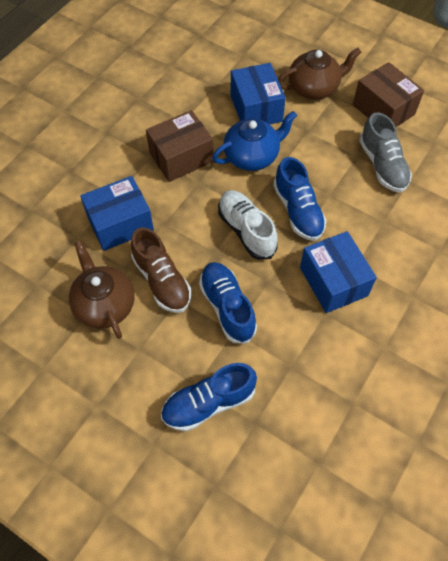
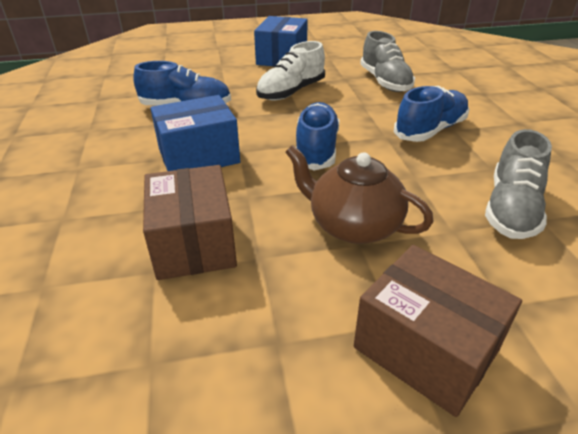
blue box: 3 -> 2
blue teapot: 1 -> 0
brown shoe: 1 -> 0
brown teapot: 2 -> 1
grey shoe: 1 -> 2

